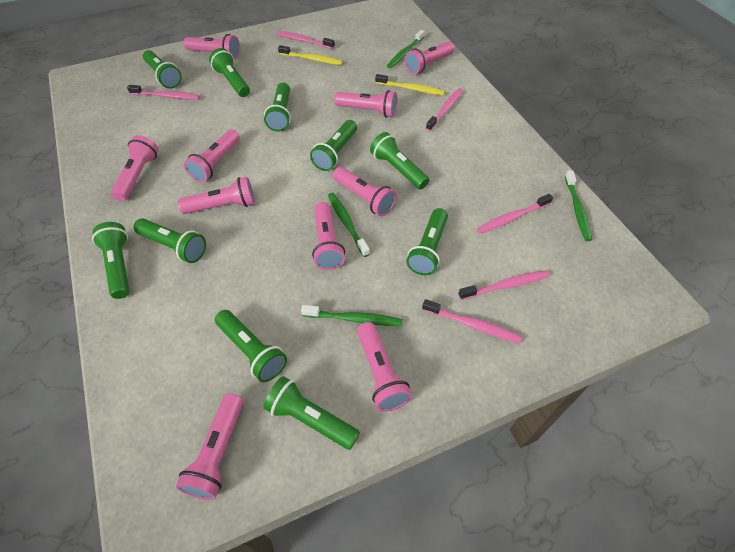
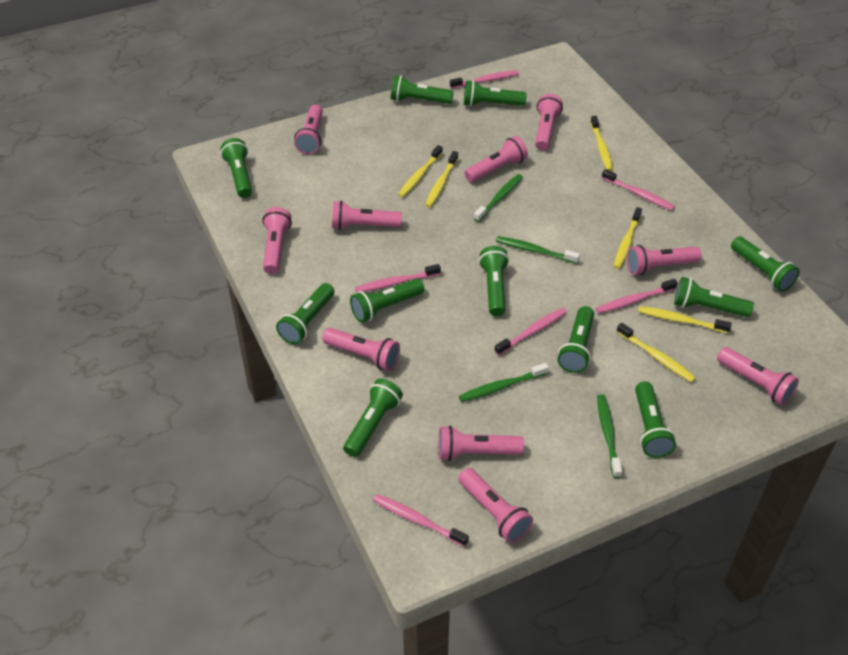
green flashlight: 10 -> 11
yellow toothbrush: 2 -> 6

